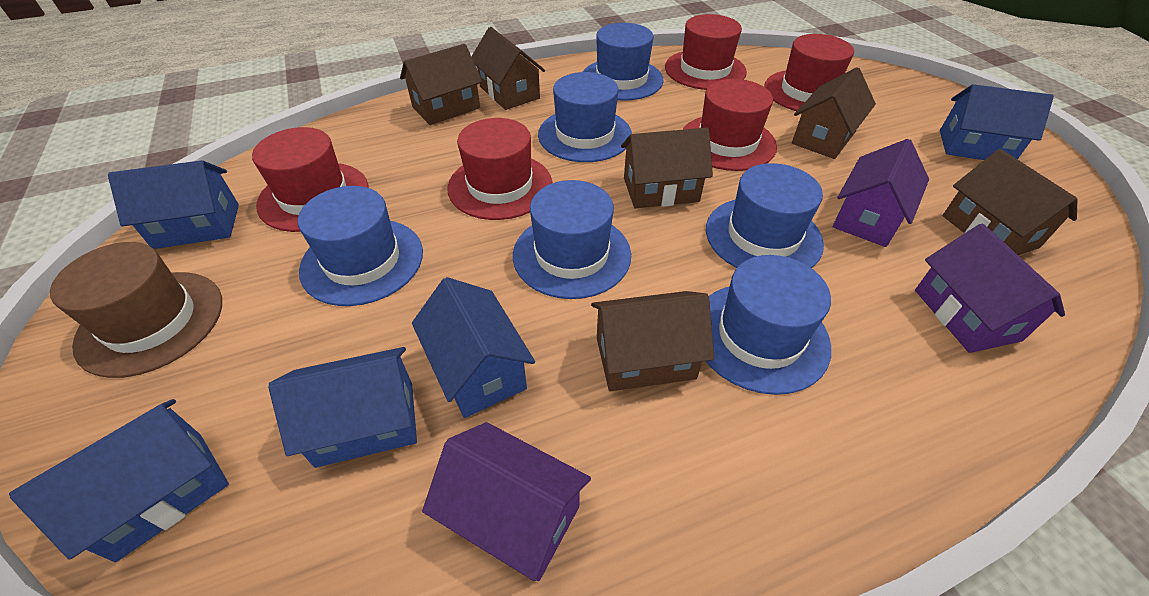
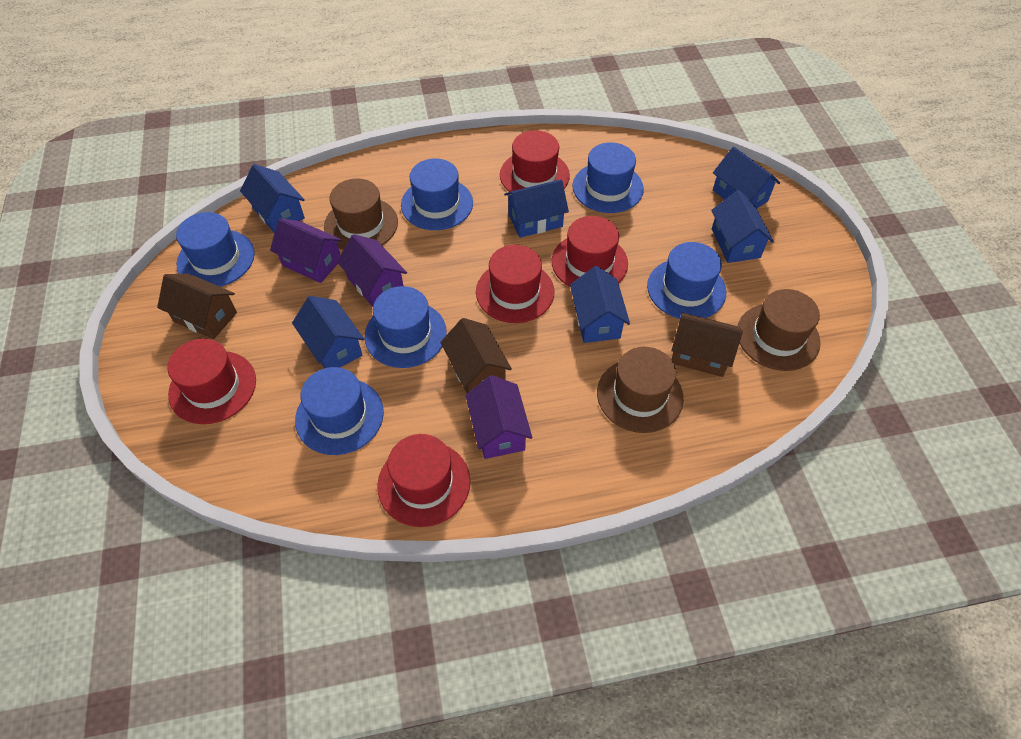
blue house: 5 -> 6
brown hat: 1 -> 3
brown house: 6 -> 3

